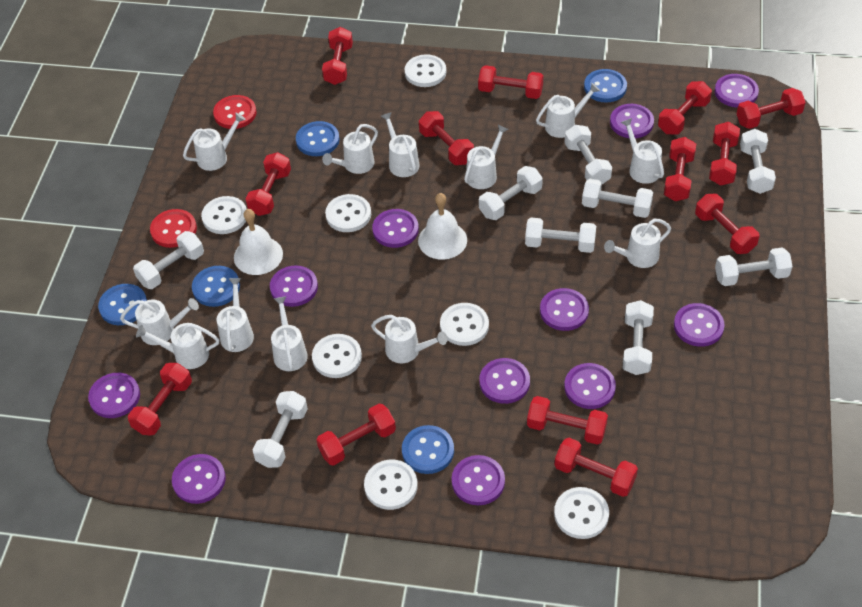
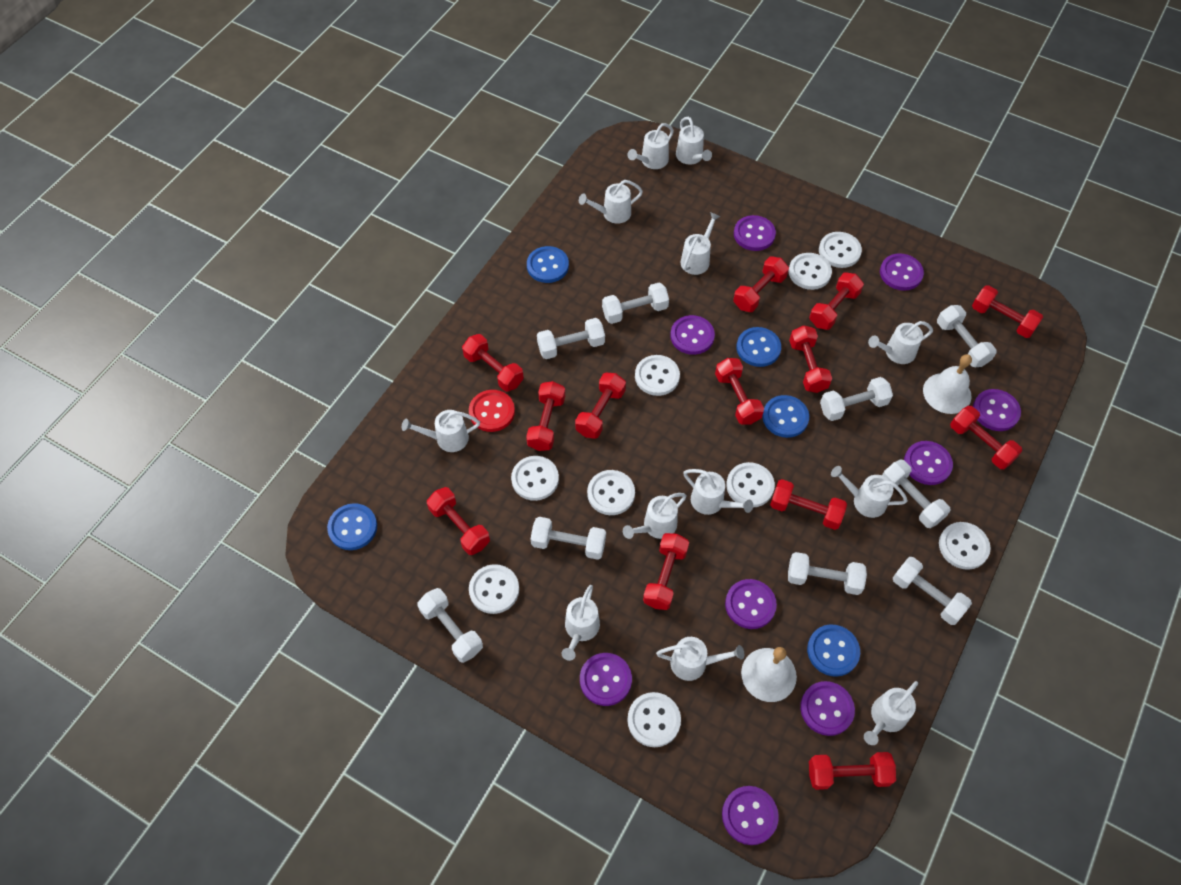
purple button: 11 -> 9
red button: 2 -> 1
white button: 7 -> 9

